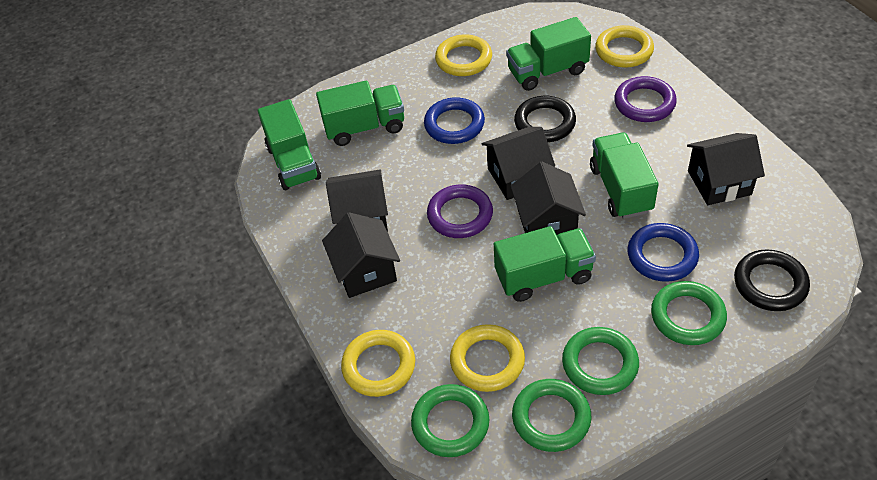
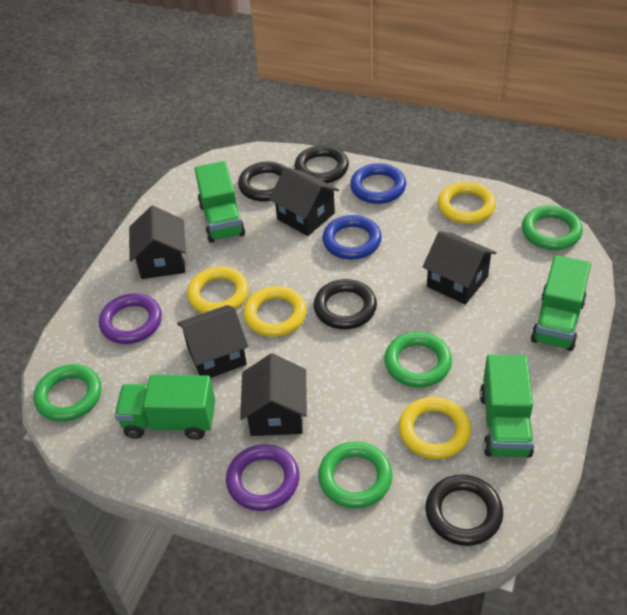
black ring: 2 -> 4
green truck: 5 -> 4

